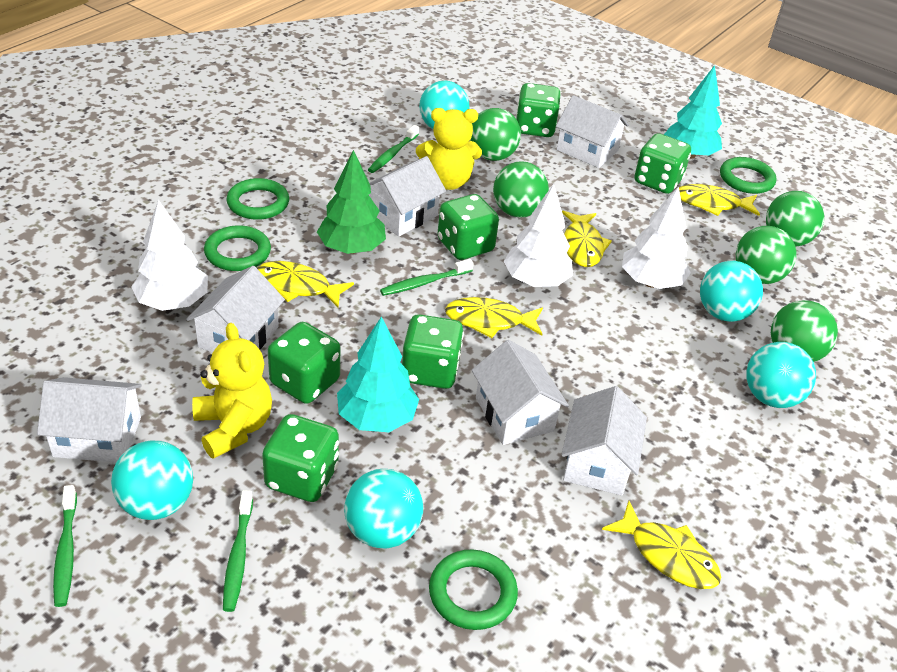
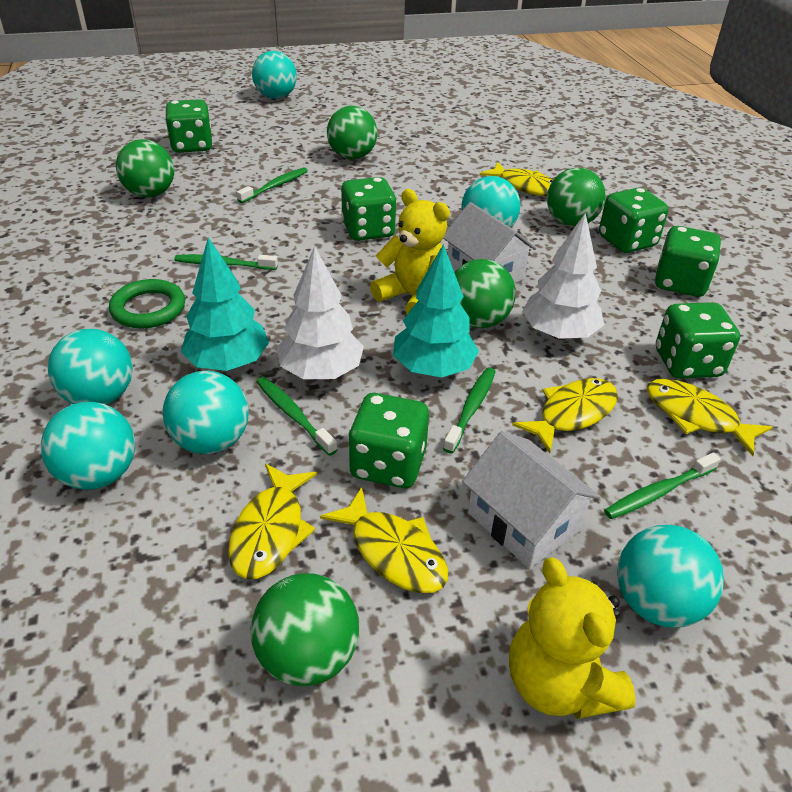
green ring: 4 -> 1
green toothbrush: 4 -> 5
green tree: 1 -> 0
turquoise ball: 5 -> 6
white house: 6 -> 2
white tree: 3 -> 2

